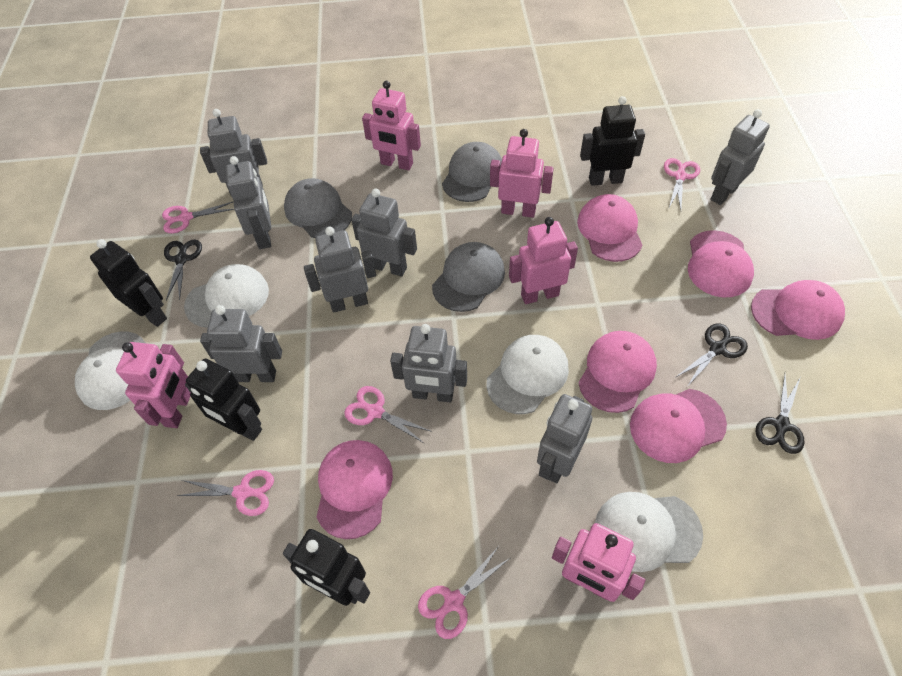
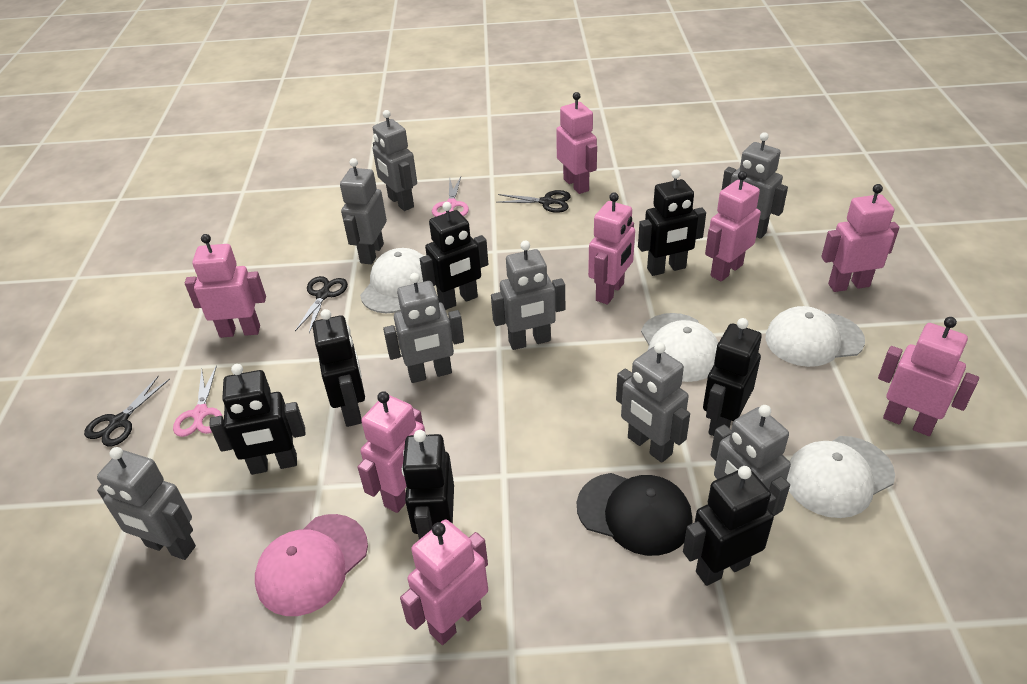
black cap: 0 -> 1
black robot: 4 -> 7
grey cap: 3 -> 0
pink cap: 6 -> 1
pink robot: 5 -> 8
pink scissors: 5 -> 2

